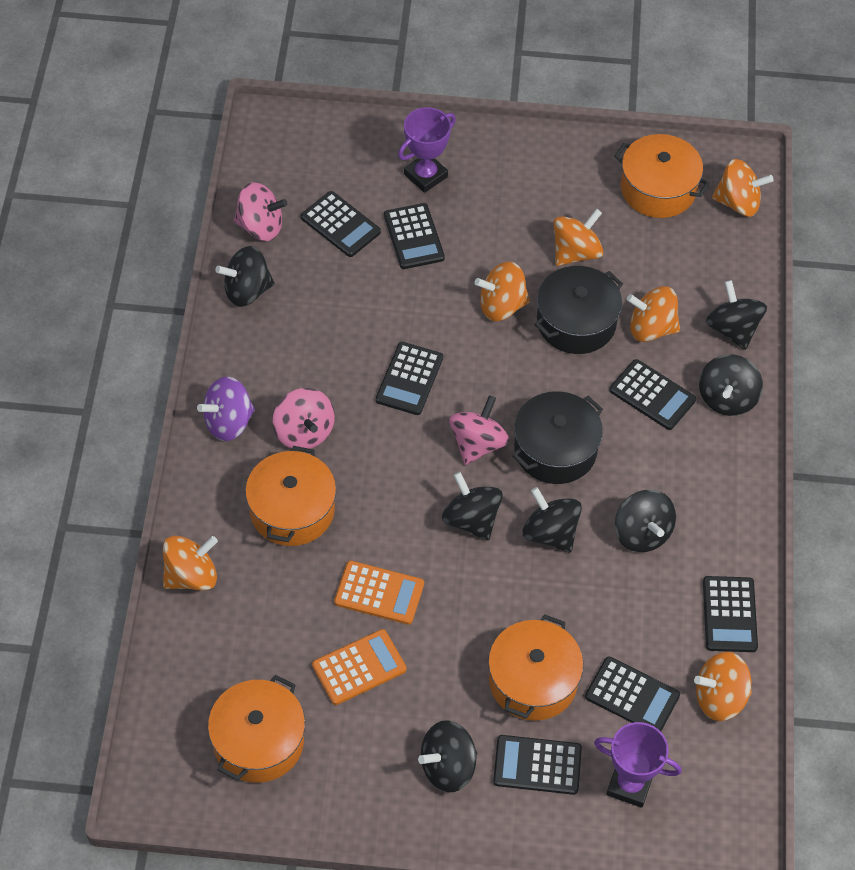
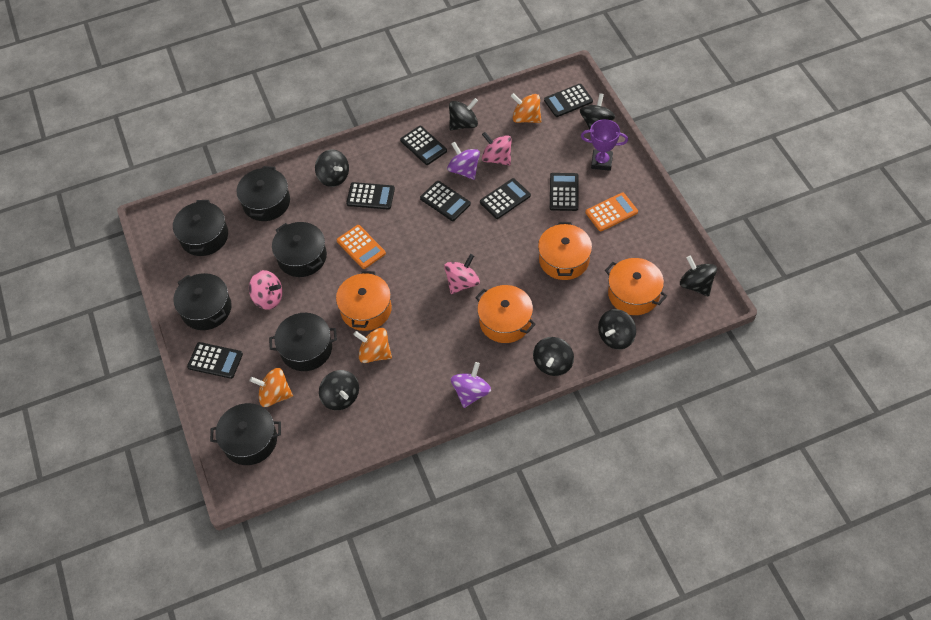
black pot: 2 -> 6
orange spinning top: 6 -> 3
purple spinning top: 1 -> 2
purple trophy: 2 -> 1

